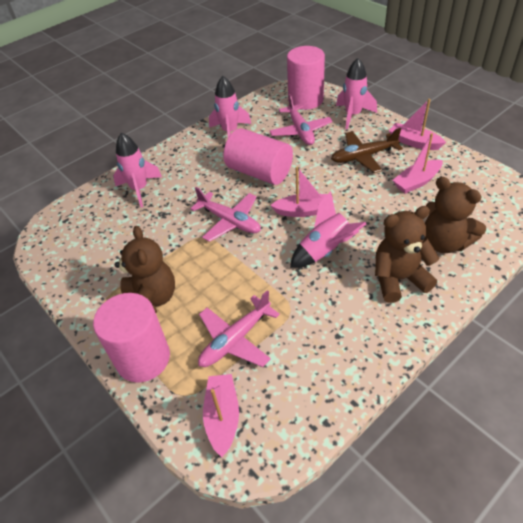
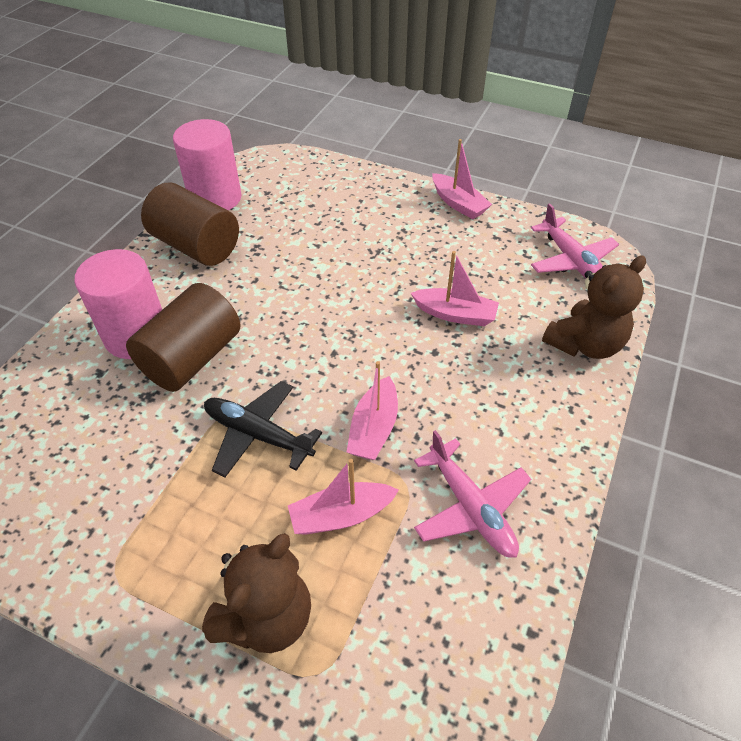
black plane: 0 -> 1
brown cylinder: 0 -> 2
brown plane: 1 -> 0
brown teddy bear: 3 -> 2
pink cylinder: 3 -> 2
pink plane: 3 -> 2
pink rocket: 4 -> 0

